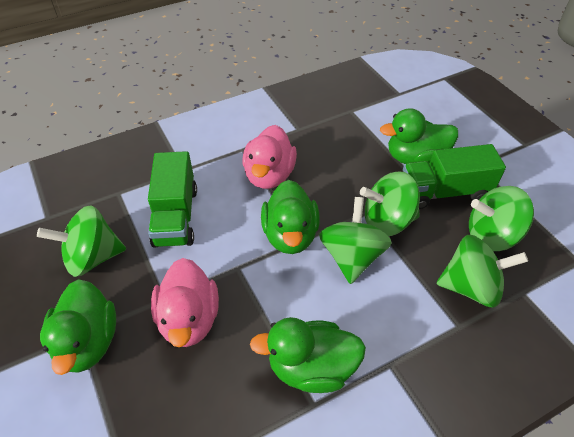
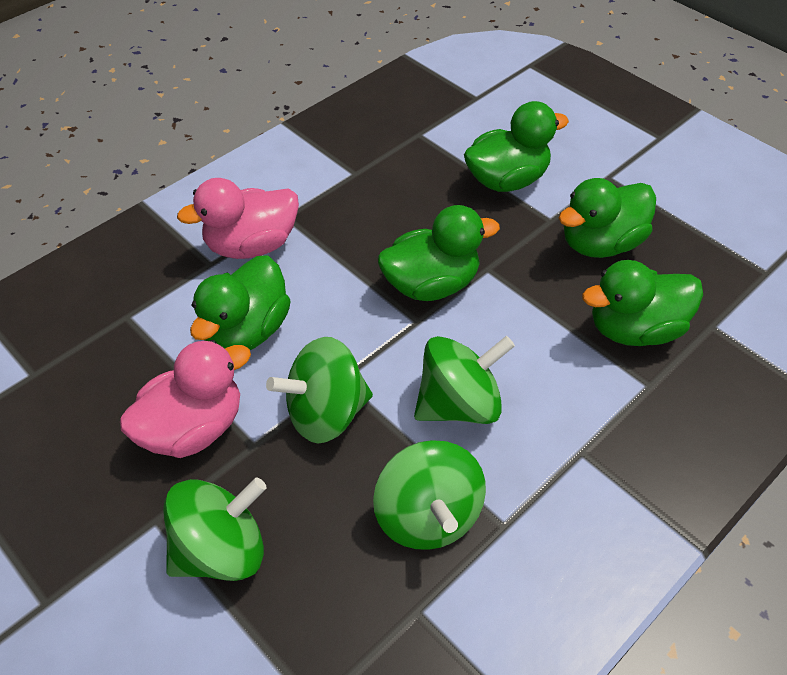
green duck: 4 -> 5
green spinning top: 5 -> 4
green truck: 2 -> 0

